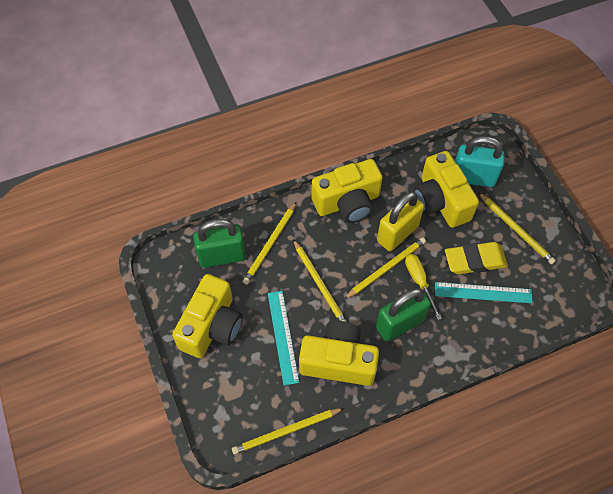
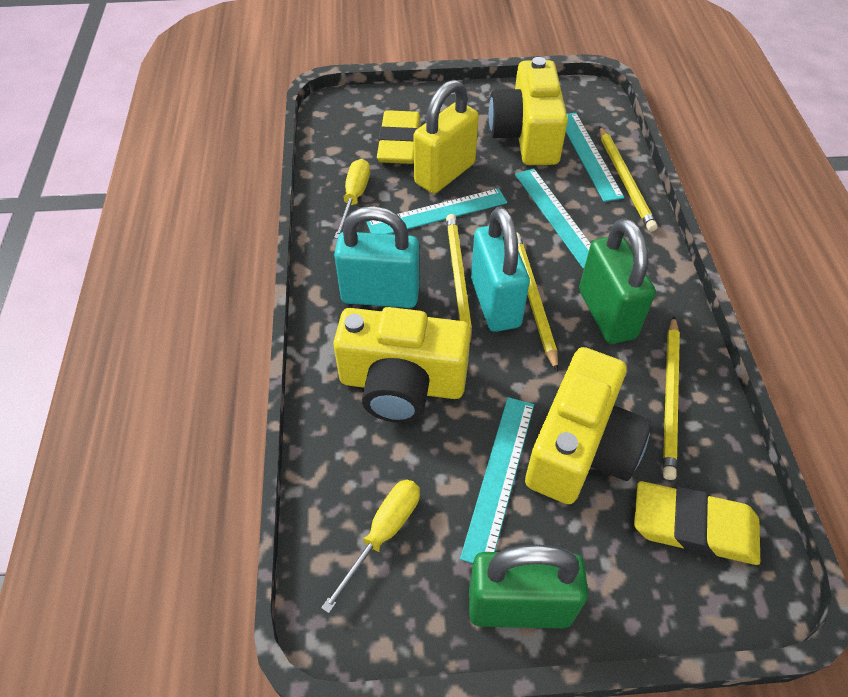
turquoise padlock: 1 -> 2
turquoise ruler: 2 -> 4
yellow camera: 4 -> 3
yellow eraser: 1 -> 2
yellow pencil: 5 -> 4
yellow screwdriver: 1 -> 2

